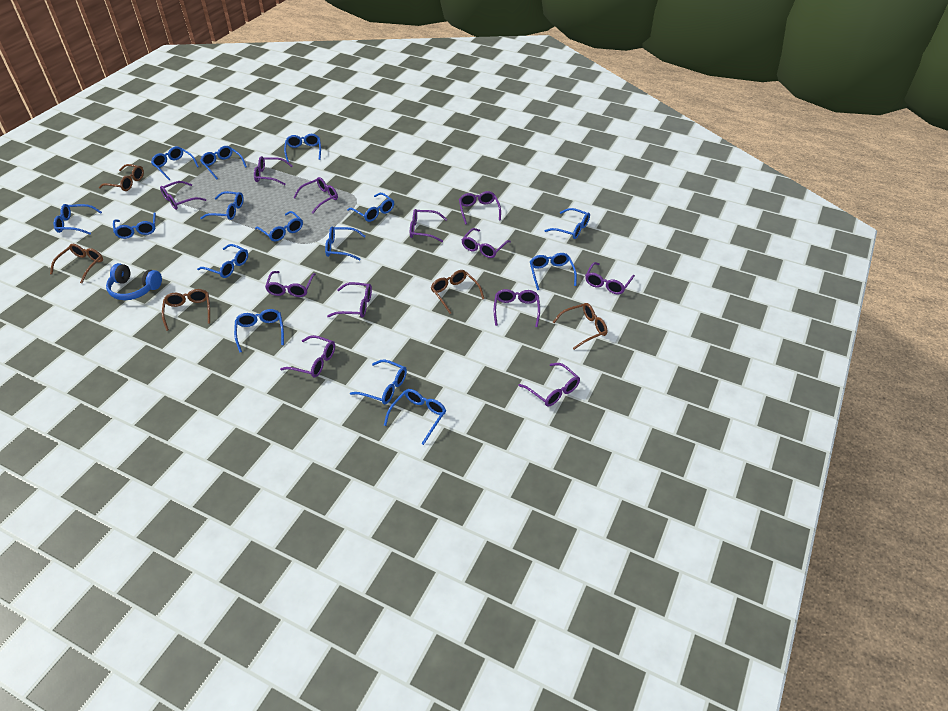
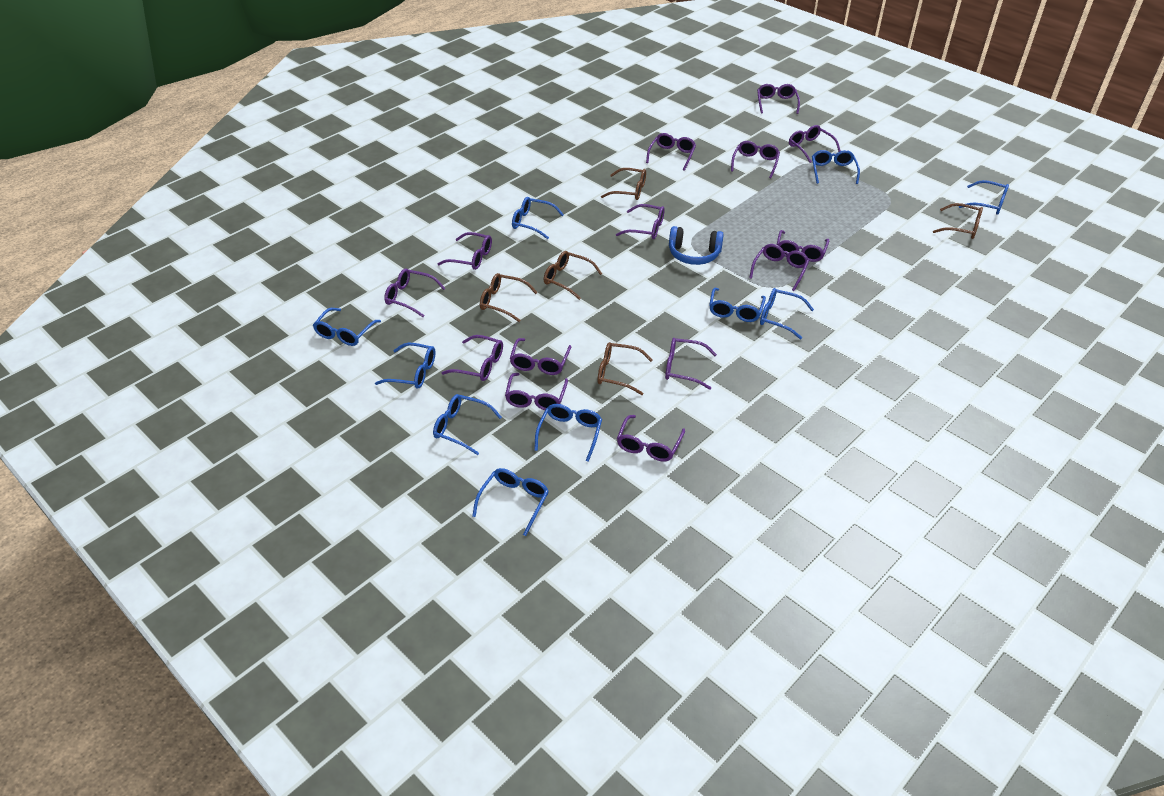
blue glasses: 15 -> 10
purple glasses: 12 -> 14

